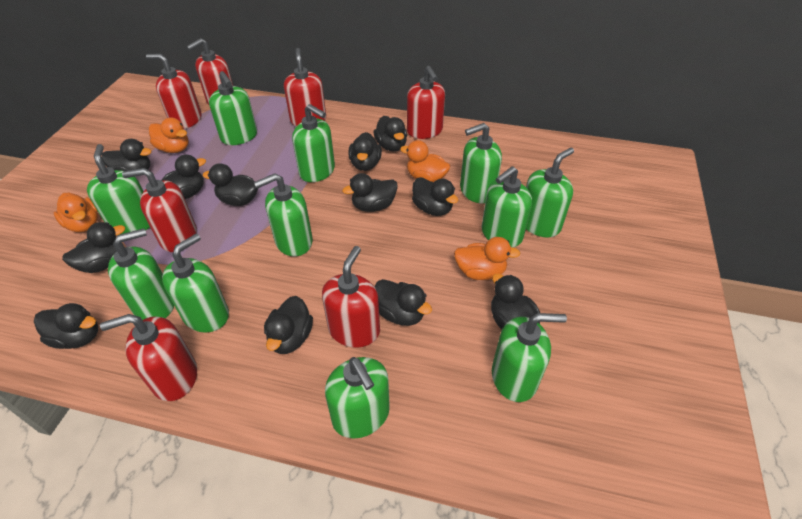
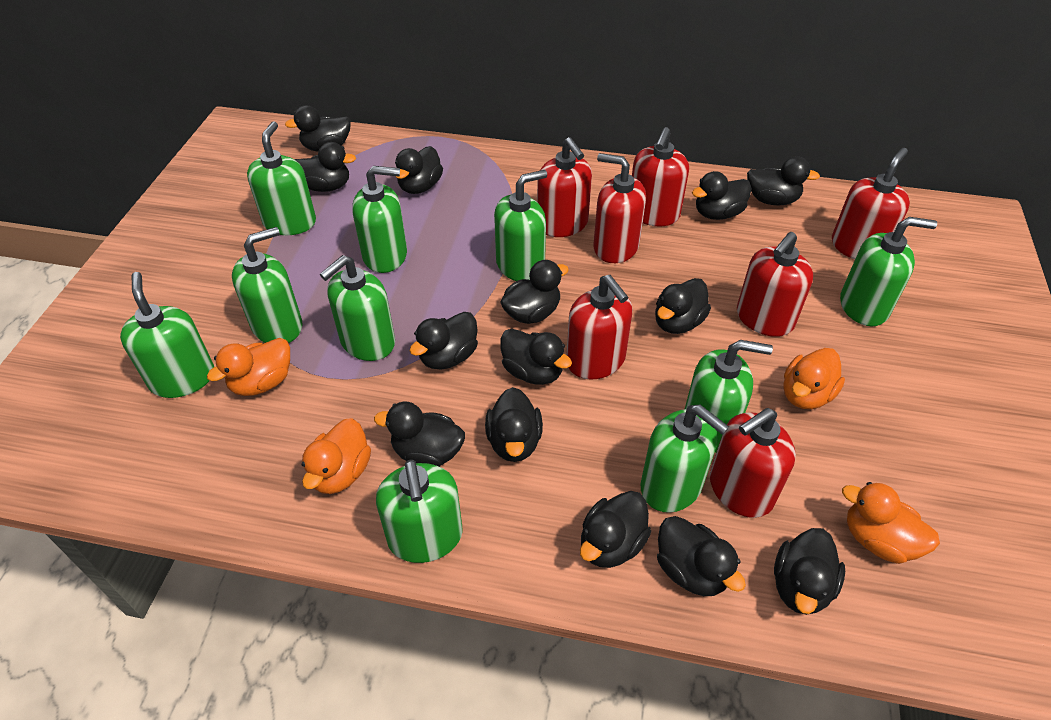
black duck: 12 -> 14
green soap dispenser: 11 -> 10

